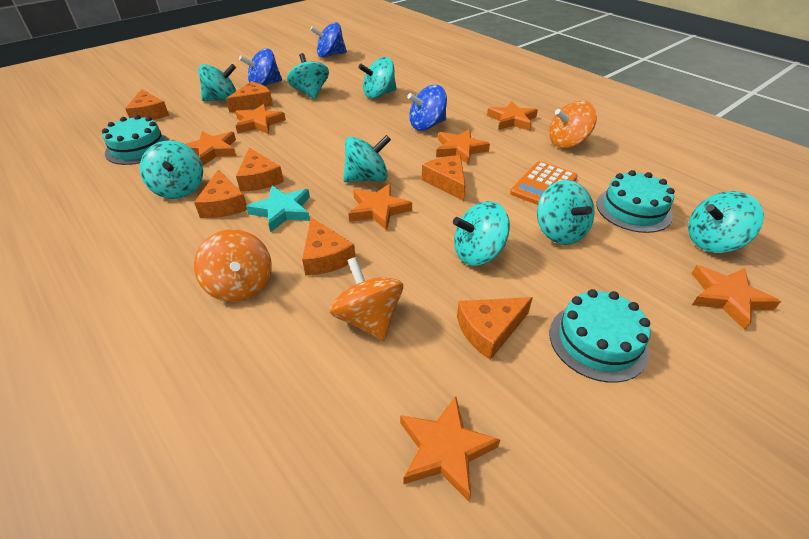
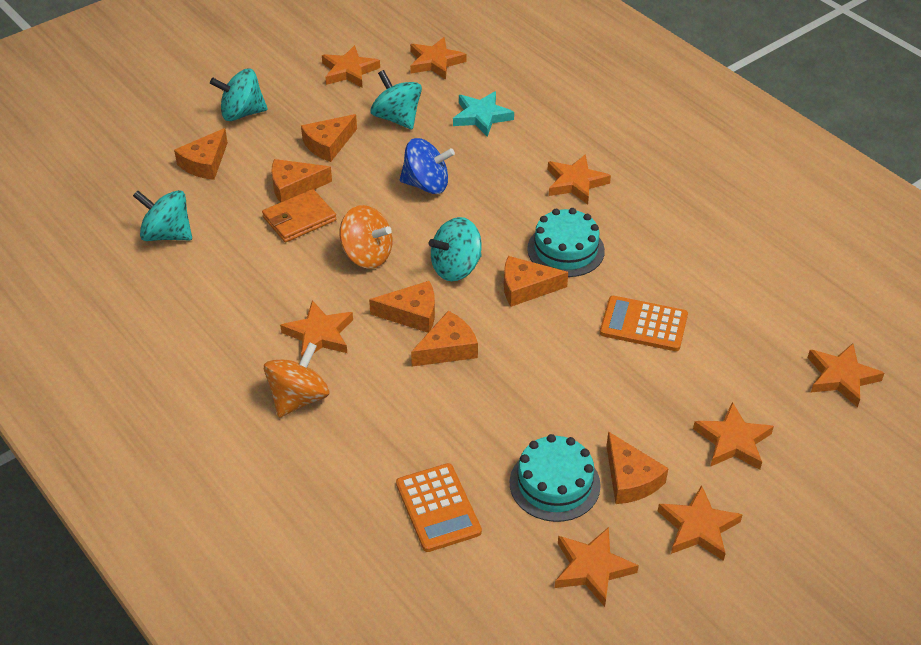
blue spinning top: 3 -> 1
orange calculator: 1 -> 2
orange spinning top: 3 -> 2
orange star: 7 -> 8
orange wallet: 0 -> 1
turquoise cake: 3 -> 2
turquoise spinning top: 8 -> 4

